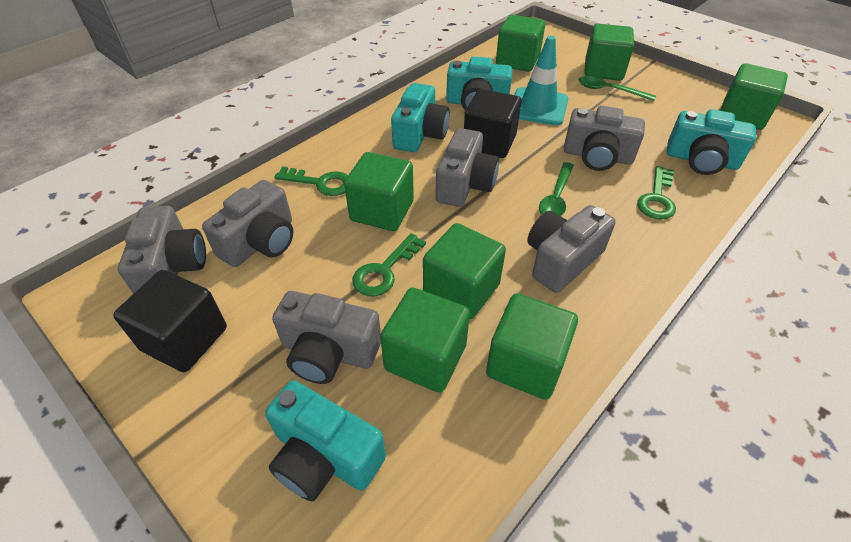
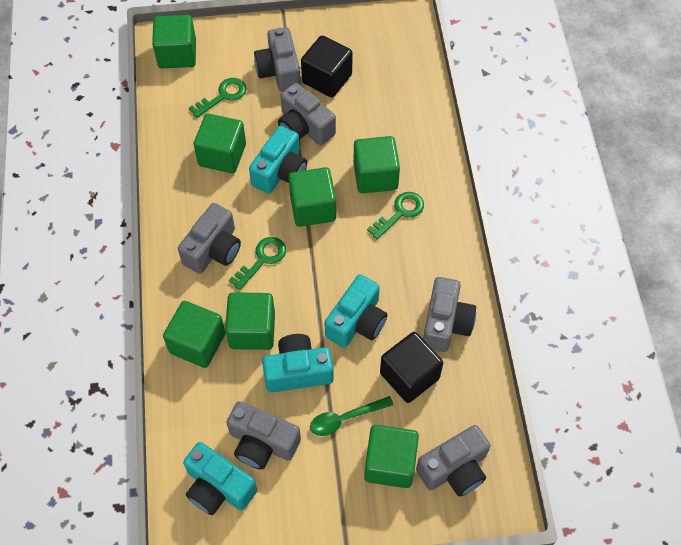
green spoon: 2 -> 1
turquoise traffic cone: 1 -> 0

